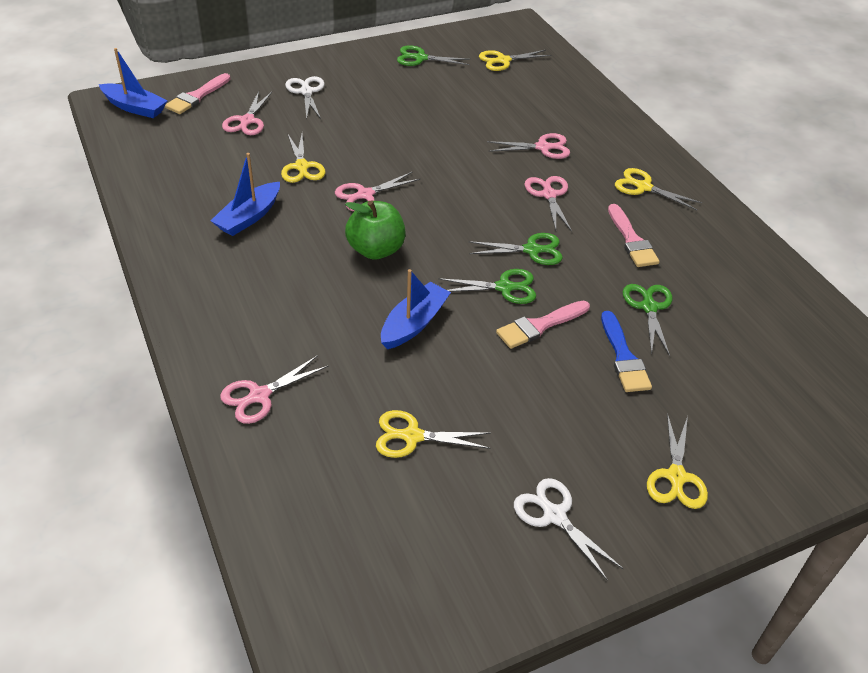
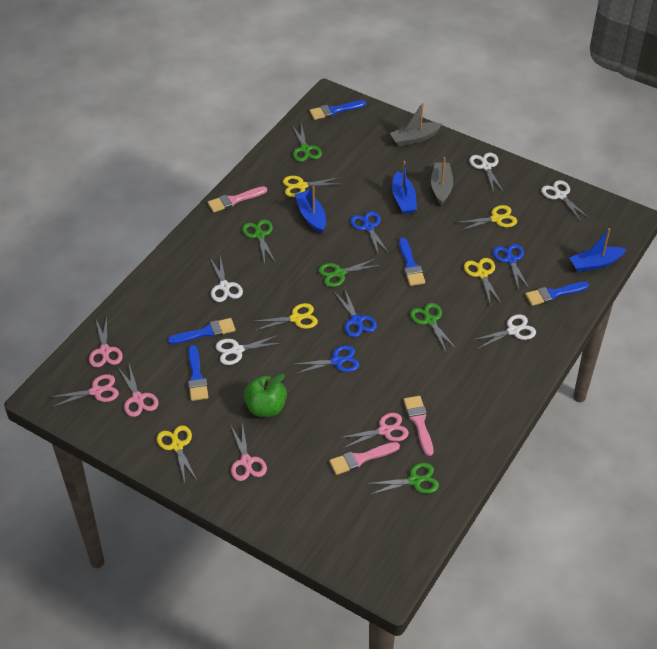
blue brush: 1 -> 5
blue scissors: 0 -> 4
green scissors: 4 -> 5
grey boat: 0 -> 2
white scissors: 2 -> 5

